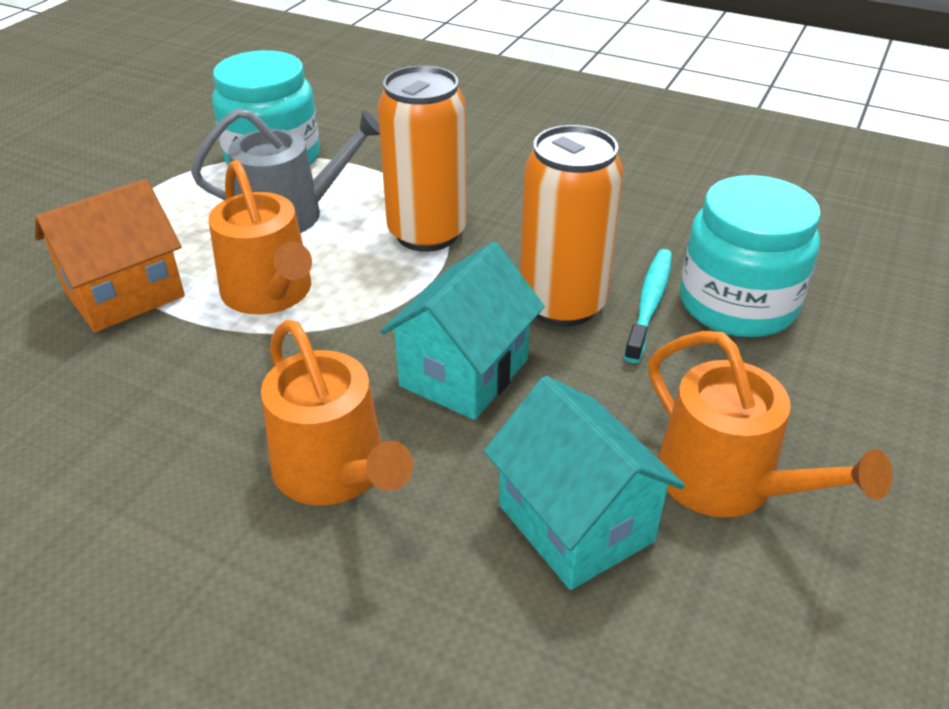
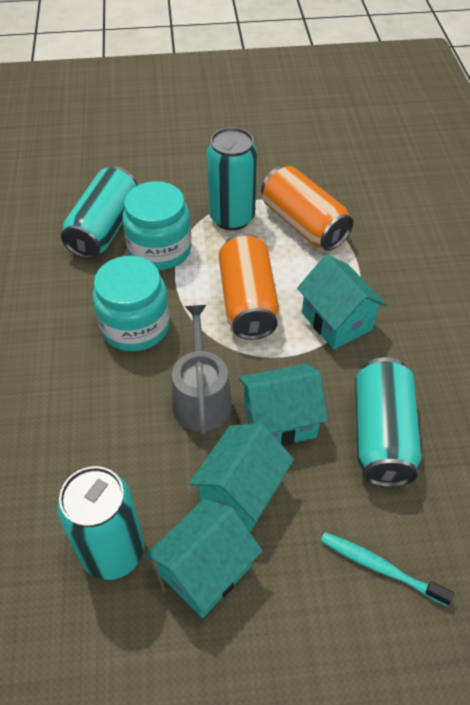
orange house: 1 -> 0
orange watering can: 3 -> 0
turquoise can: 0 -> 4
turquoise house: 2 -> 4

